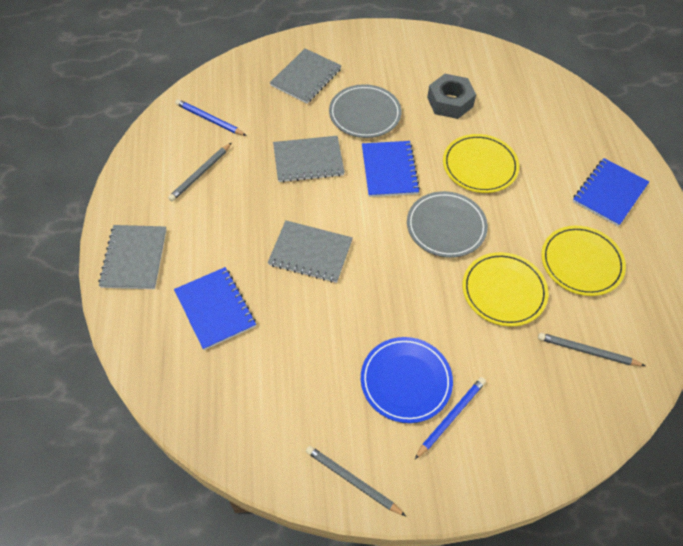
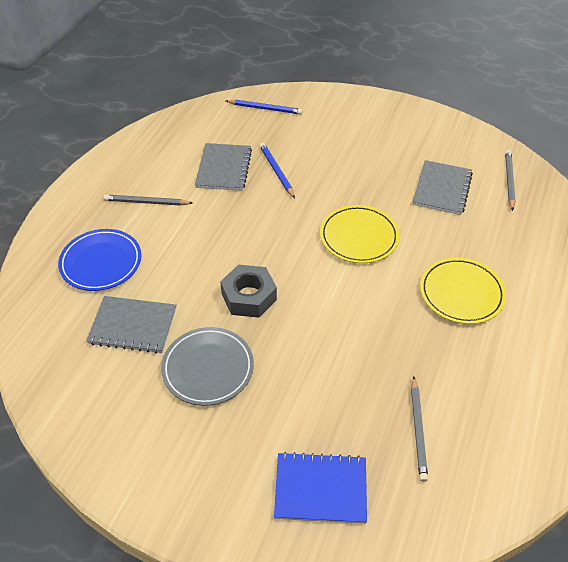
blue notebook: 3 -> 1
grey notebook: 4 -> 3
grey plate: 2 -> 1
yellow plate: 3 -> 2

